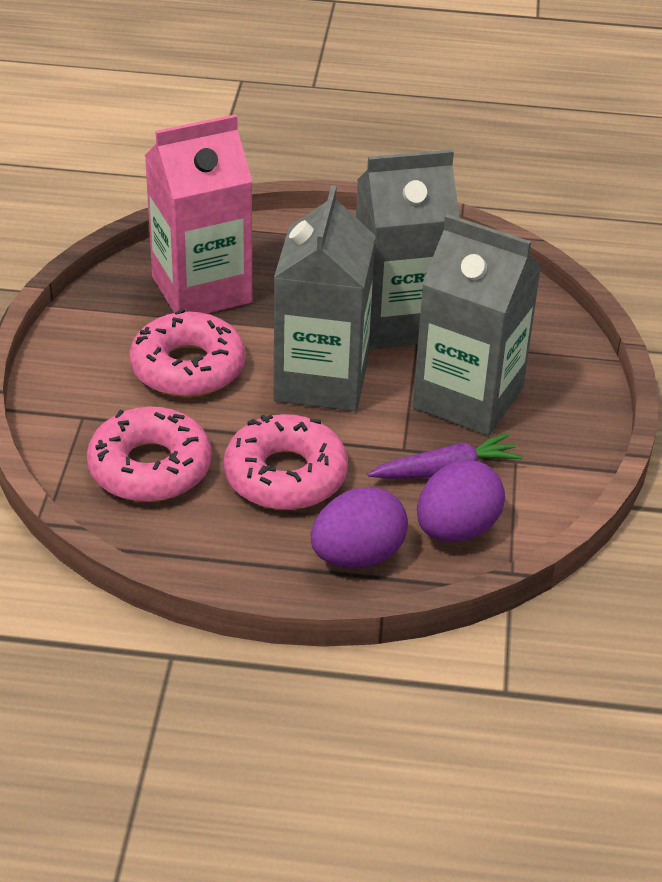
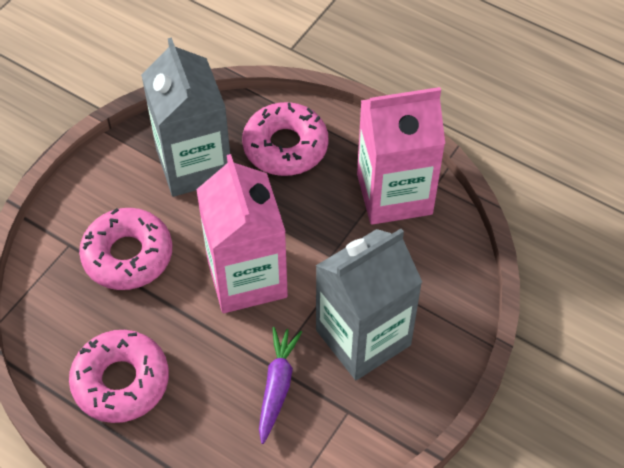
grey carton: 3 -> 2
pink carton: 1 -> 2
purple egg: 2 -> 0

